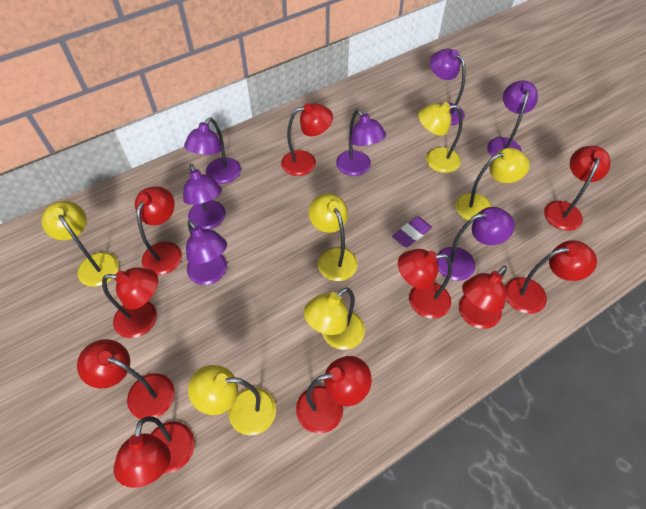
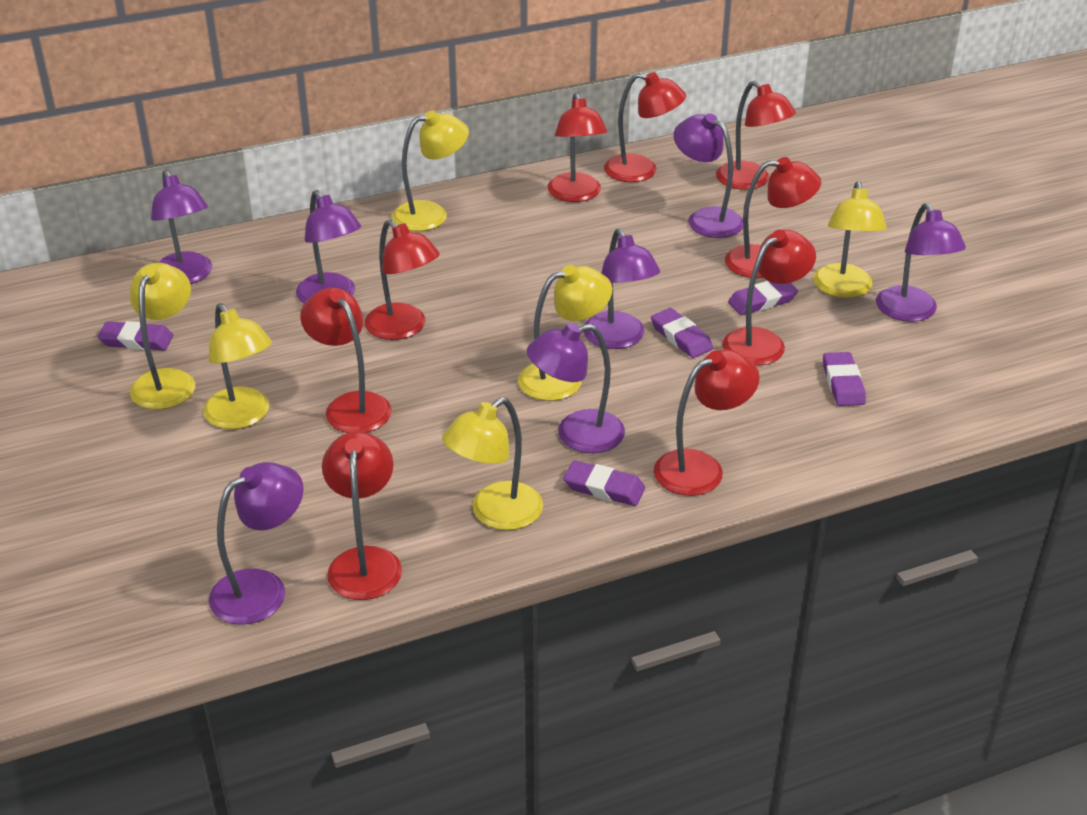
purple eraser: 1 -> 5
red lamp: 10 -> 9

